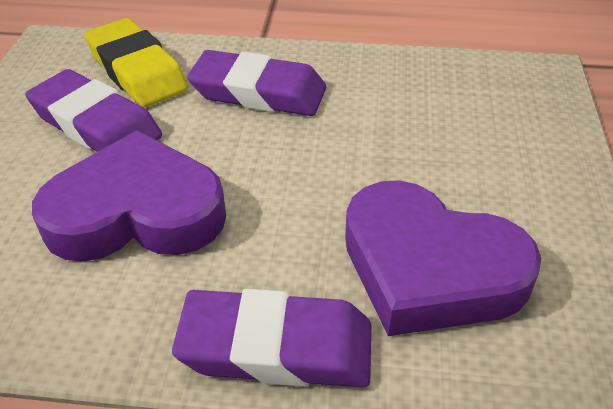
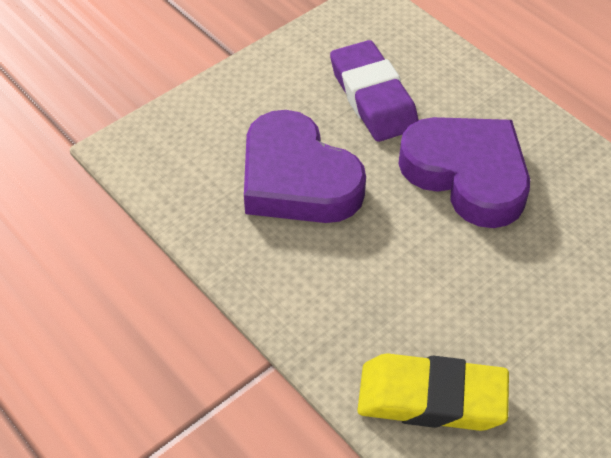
purple eraser: 3 -> 1

